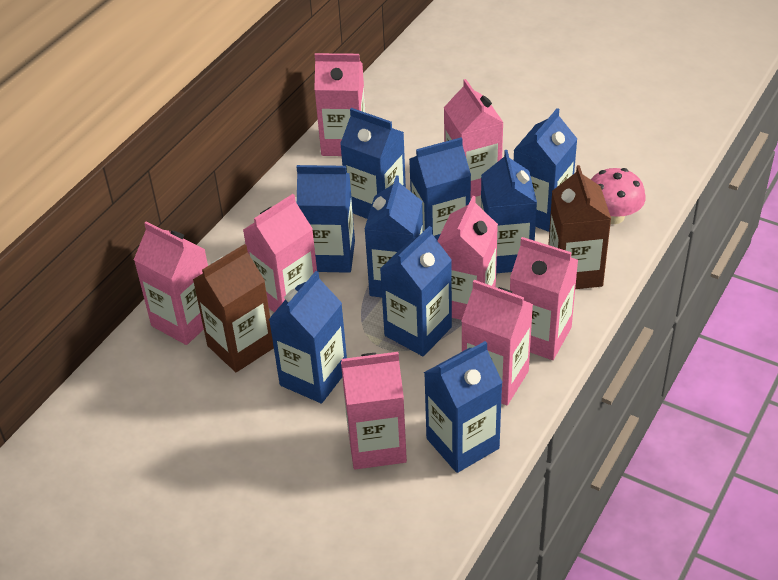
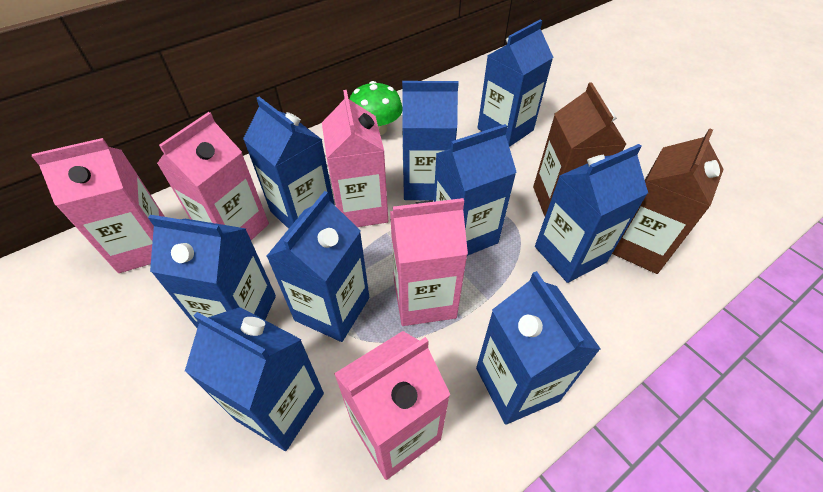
green mushroom: 0 -> 1
pink carton: 8 -> 5
pink mushroom: 1 -> 0

